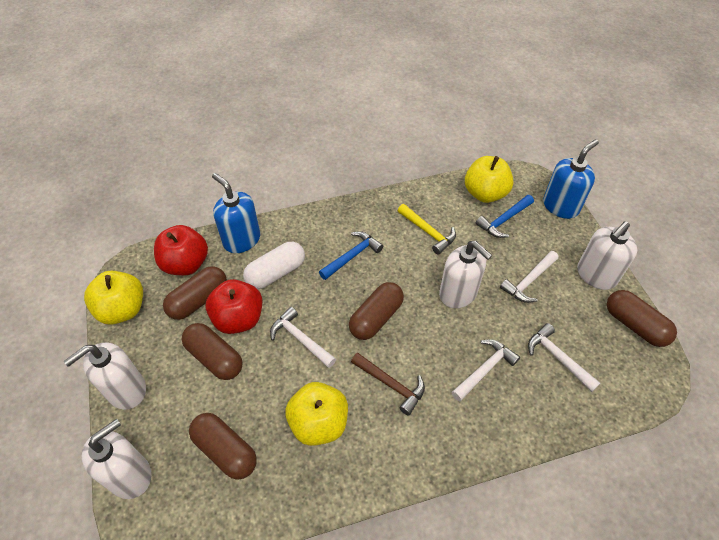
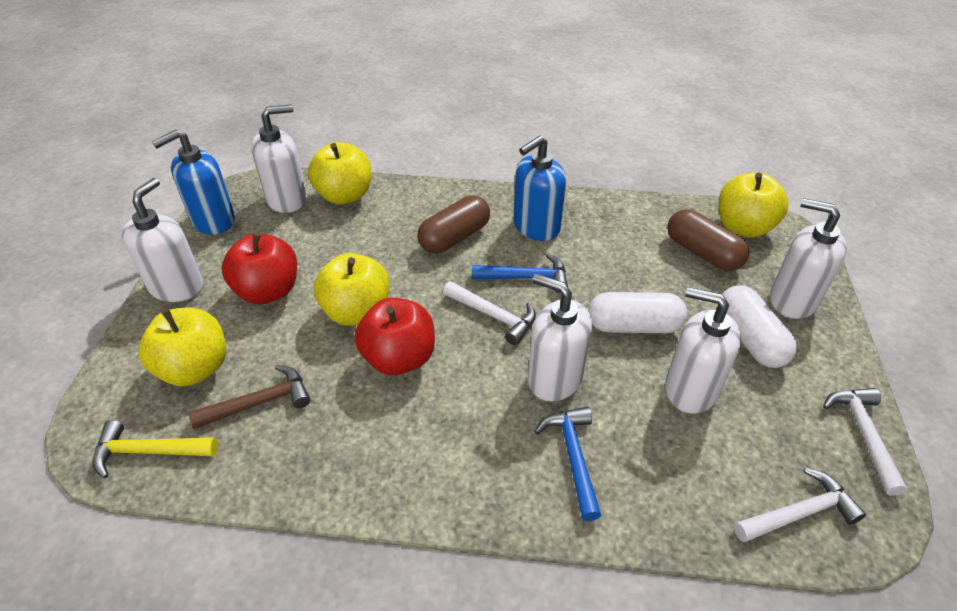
brown capsule: 5 -> 2
white capsule: 1 -> 2
white hammer: 4 -> 3
white soap dispenser: 4 -> 5
yellow apple: 3 -> 4

